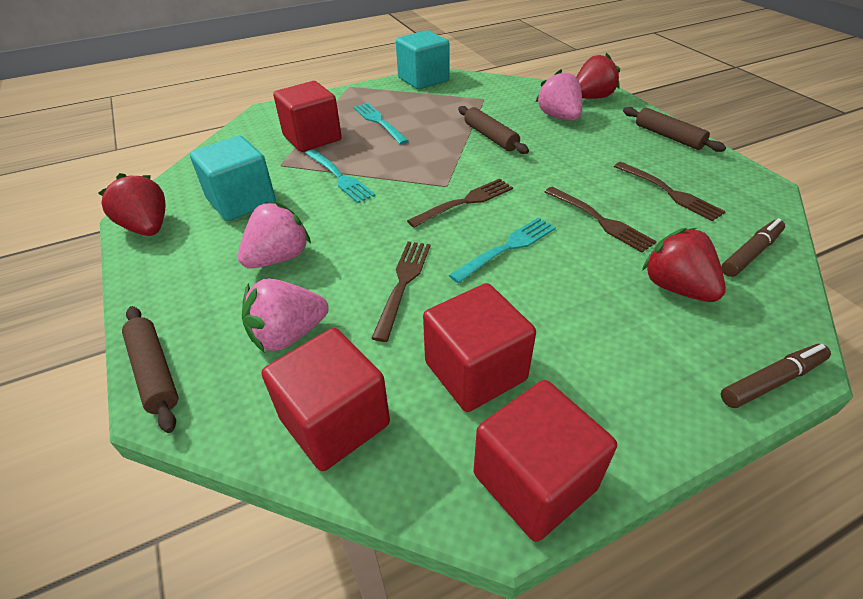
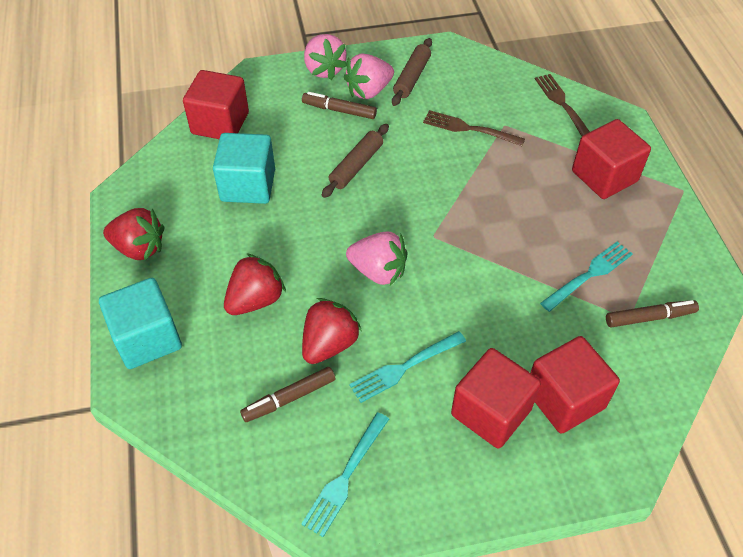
brown fork: 4 -> 2
brown marker: 2 -> 3
brown rolling pin: 3 -> 2

